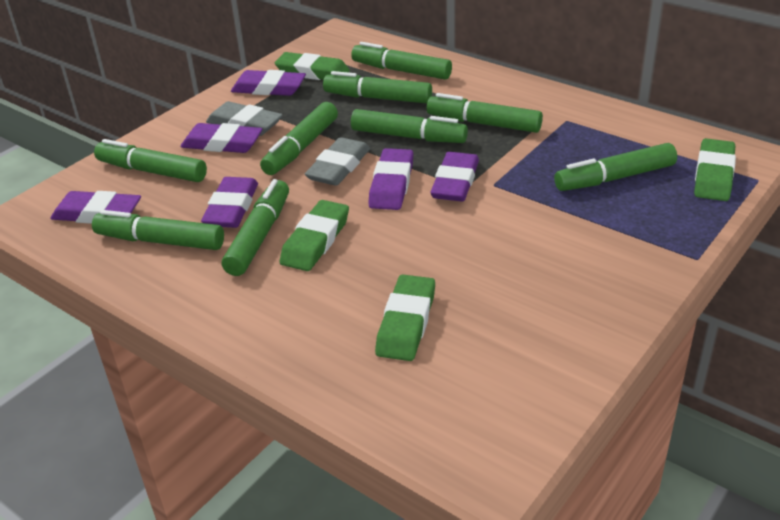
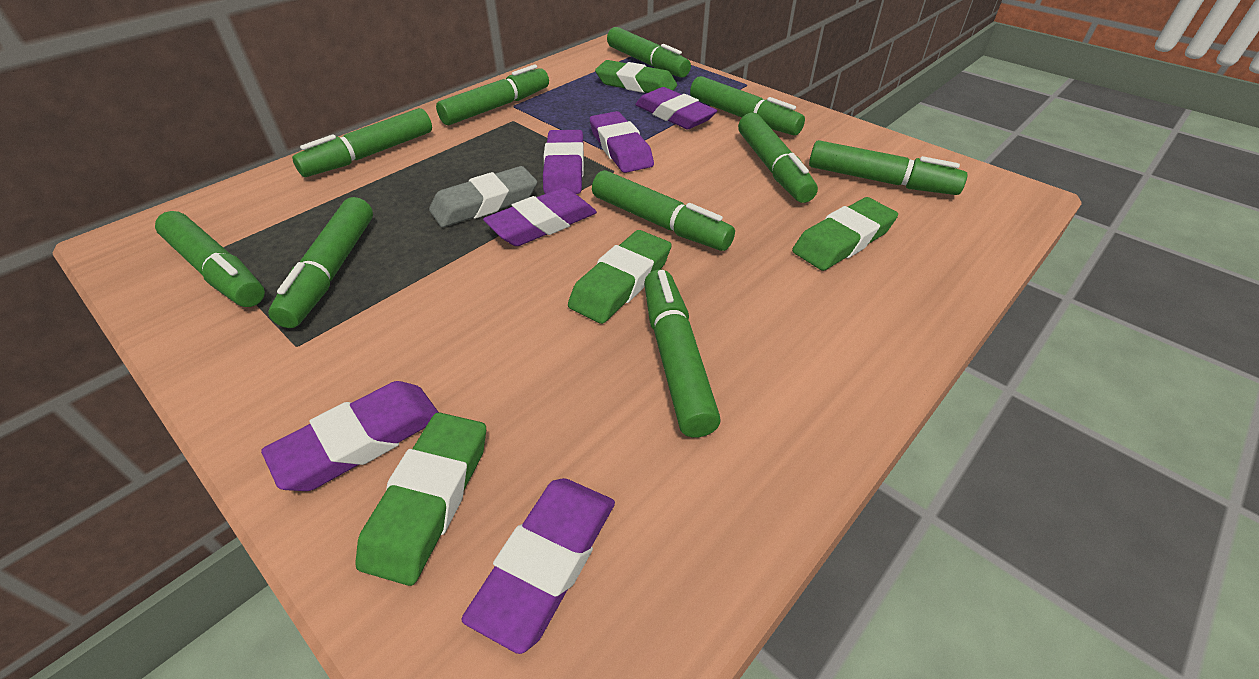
green marker: 9 -> 10
grey eraser: 2 -> 1

